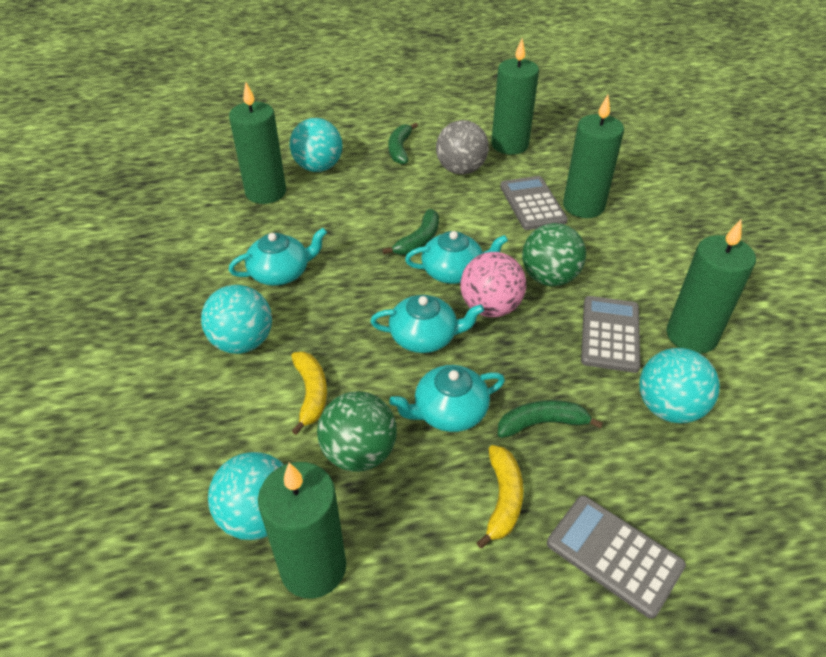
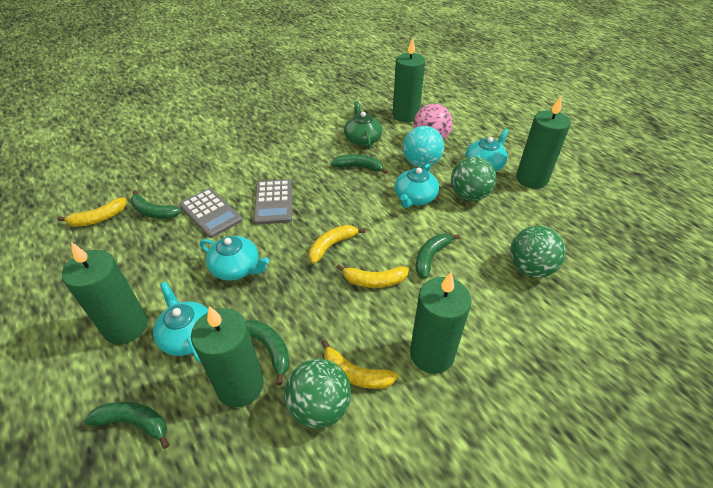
green ball: 2 -> 3
green banana: 3 -> 5
green teapot: 0 -> 1
grey ball: 1 -> 0
grey calculator: 3 -> 2
turquoise ball: 4 -> 1
yellow banana: 2 -> 4

